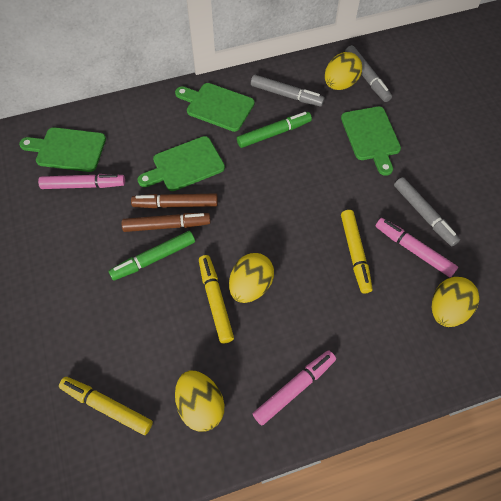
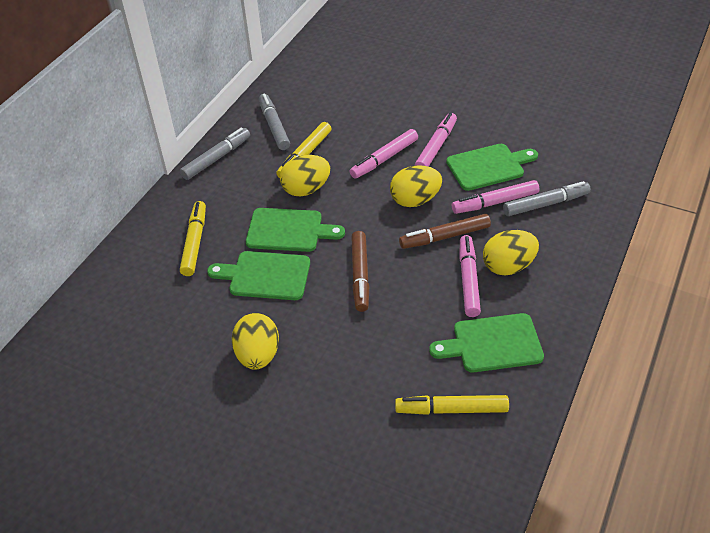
green marker: 2 -> 0
pink marker: 3 -> 4

